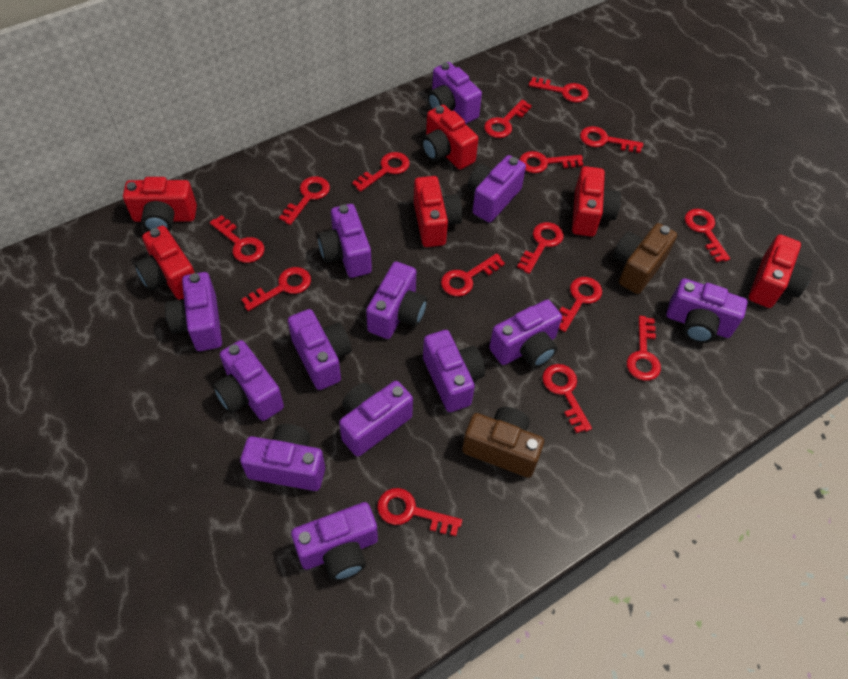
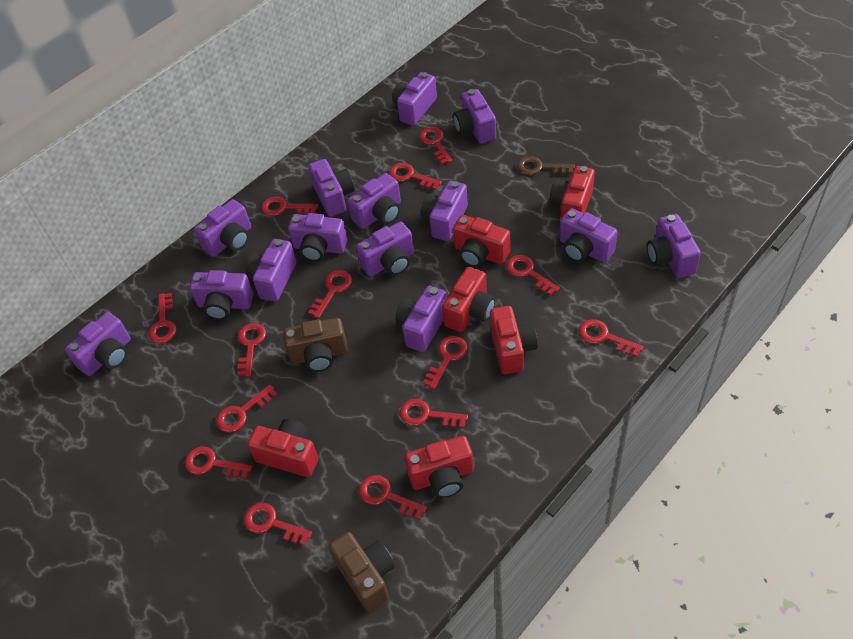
brown key: 0 -> 1
purple camera: 13 -> 14
red key: 15 -> 14

